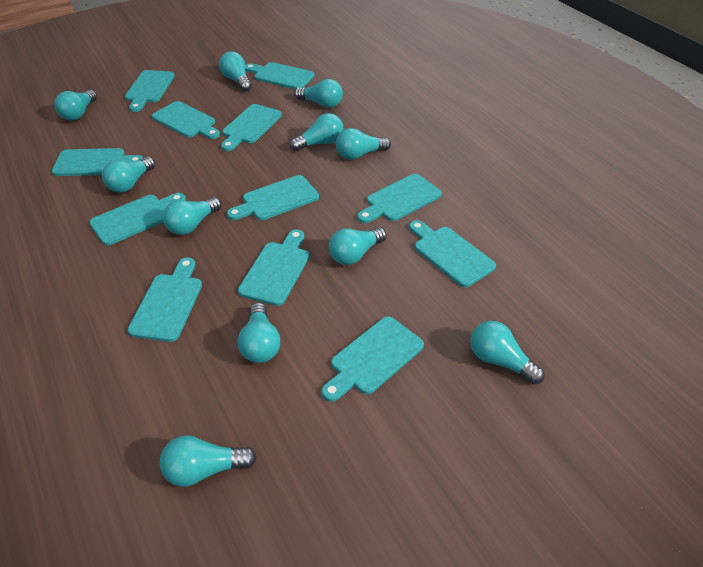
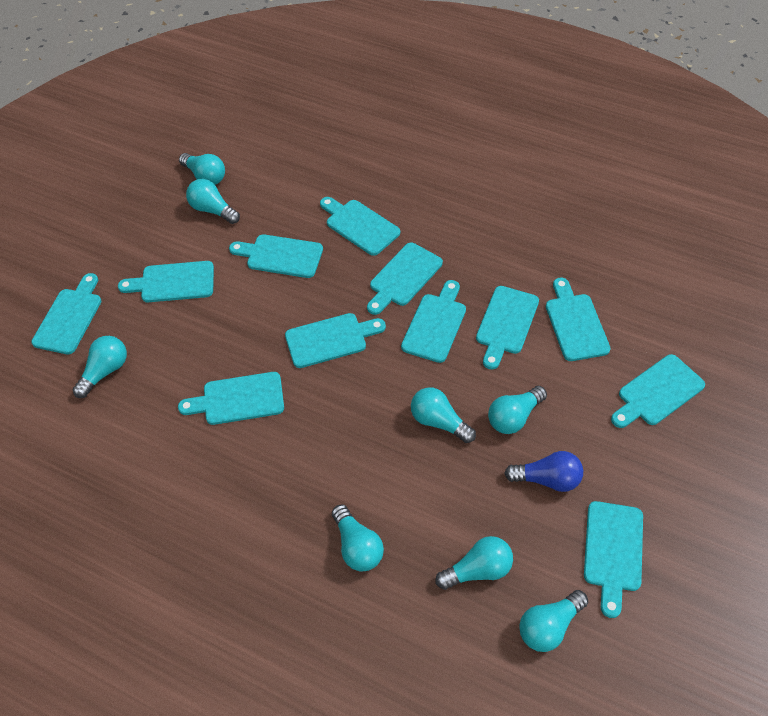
blue light bulb: 0 -> 1
turquoise light bulb: 11 -> 8

